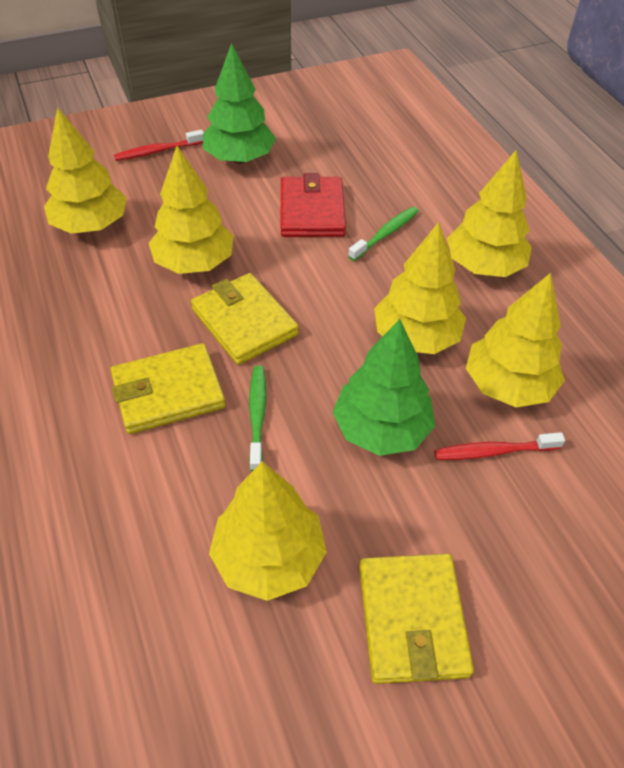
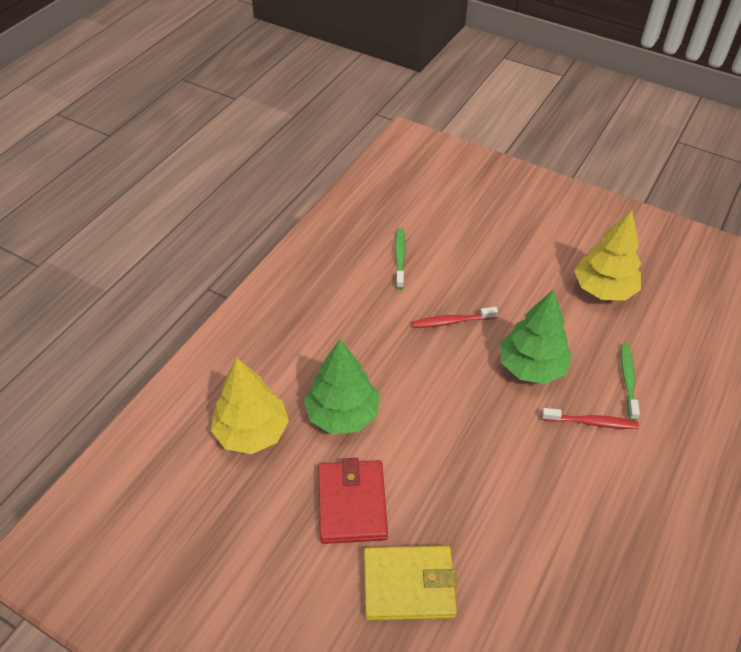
yellow tree: 6 -> 2
yellow wallet: 3 -> 1

